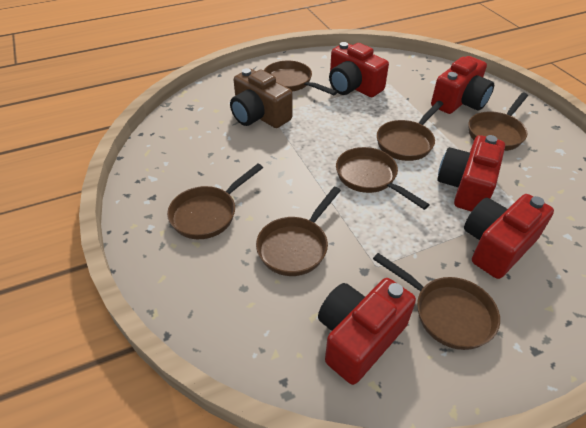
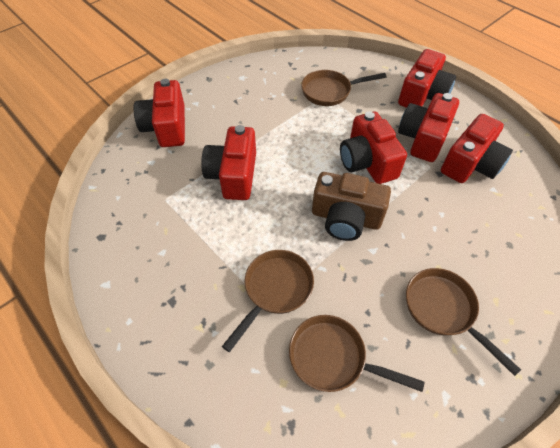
brown pan: 7 -> 4
red camera: 5 -> 6

